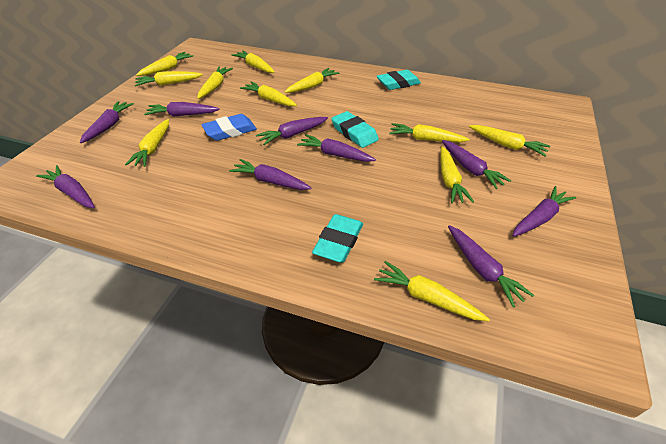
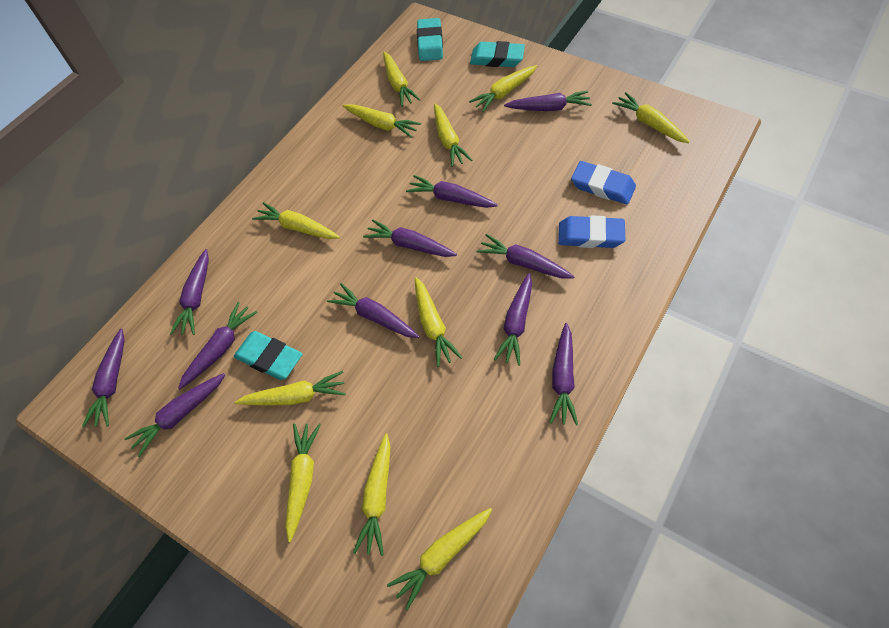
blue eraser: 1 -> 2
purple carrot: 9 -> 11

